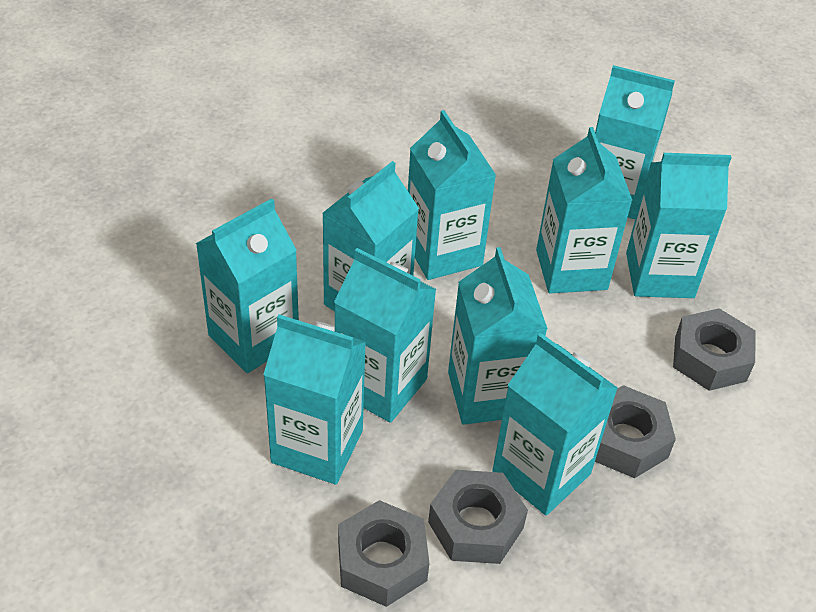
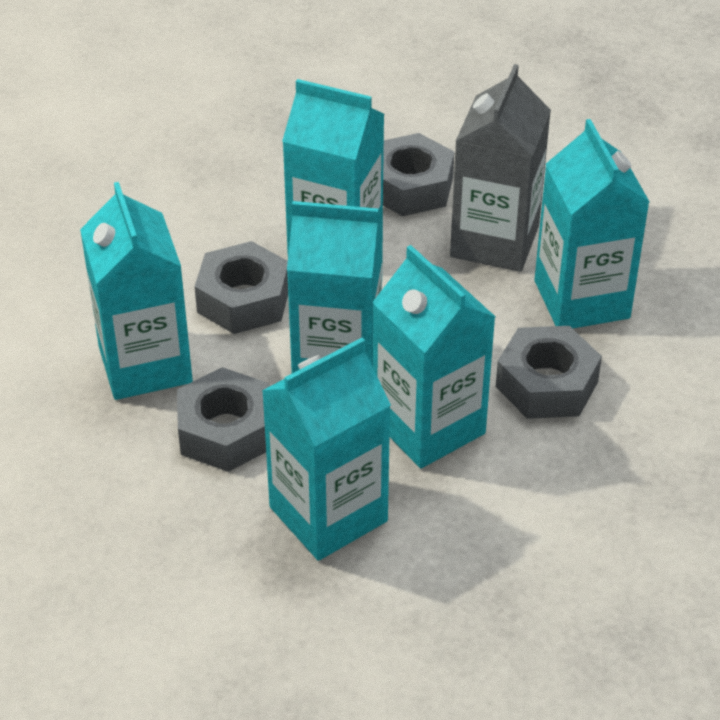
grey carton: 0 -> 1
turquoise carton: 10 -> 6

